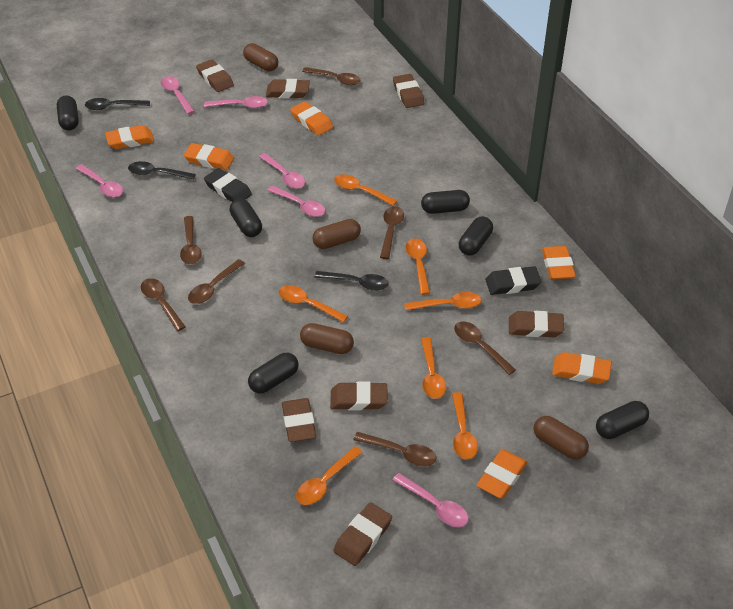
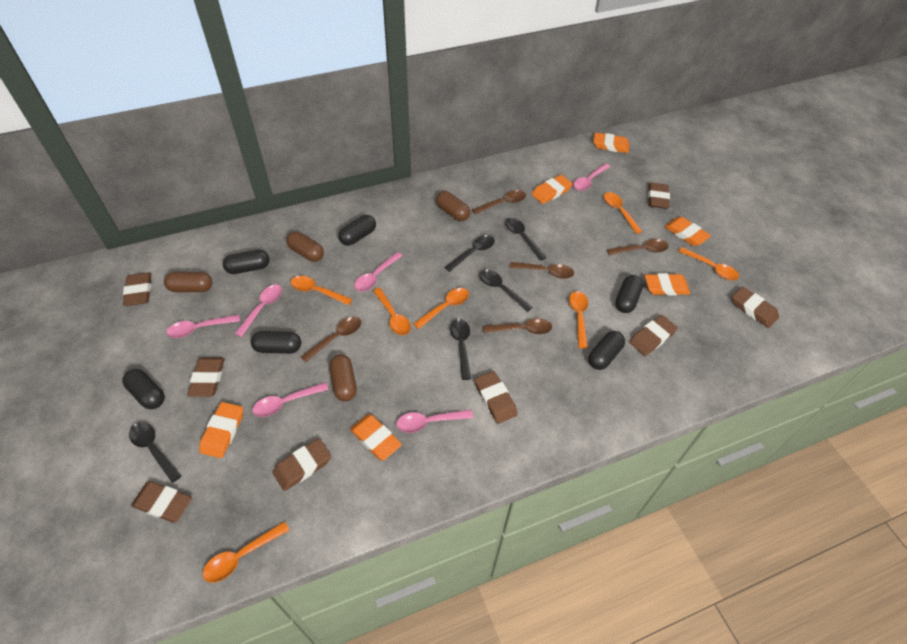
black eraser: 2 -> 0
black spoon: 3 -> 5
brown eraser: 7 -> 8
brown spoon: 7 -> 5

